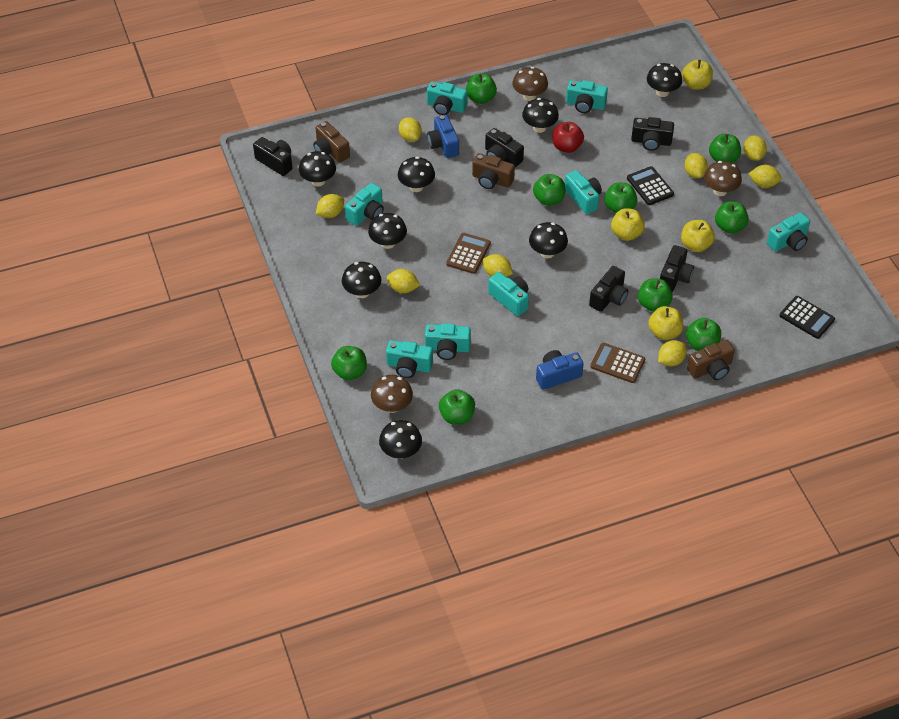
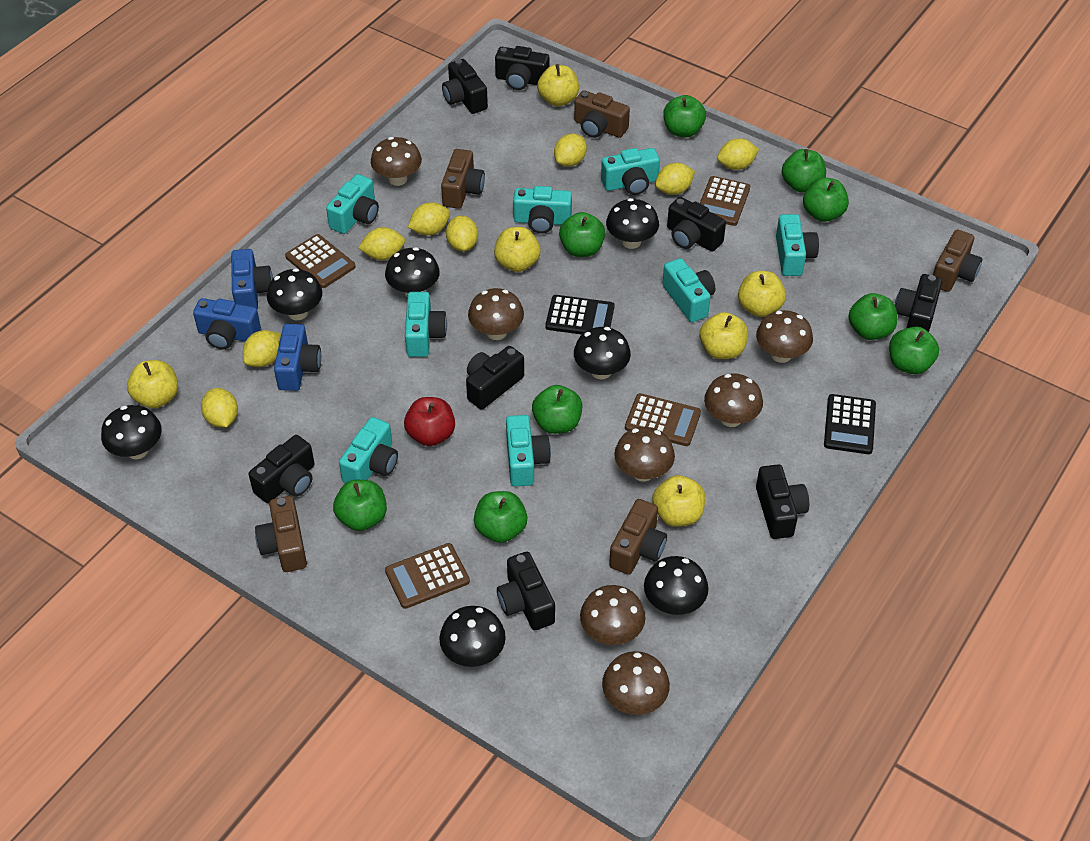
black camera: 5 -> 8
black mushroom: 8 -> 7
blue camera: 2 -> 3
brown calculator: 2 -> 4
brown camera: 3 -> 5
brown mushroom: 3 -> 7
yellow apple: 4 -> 6

